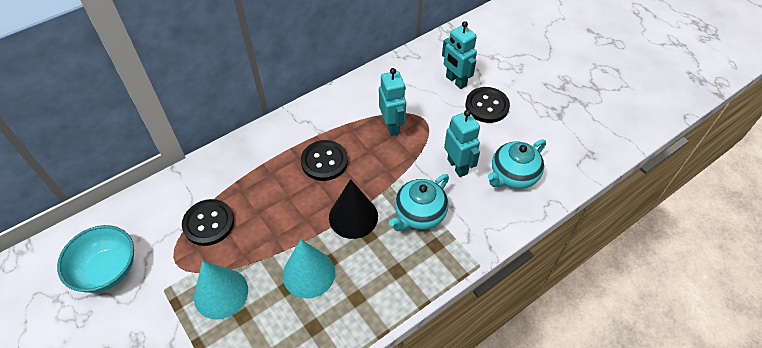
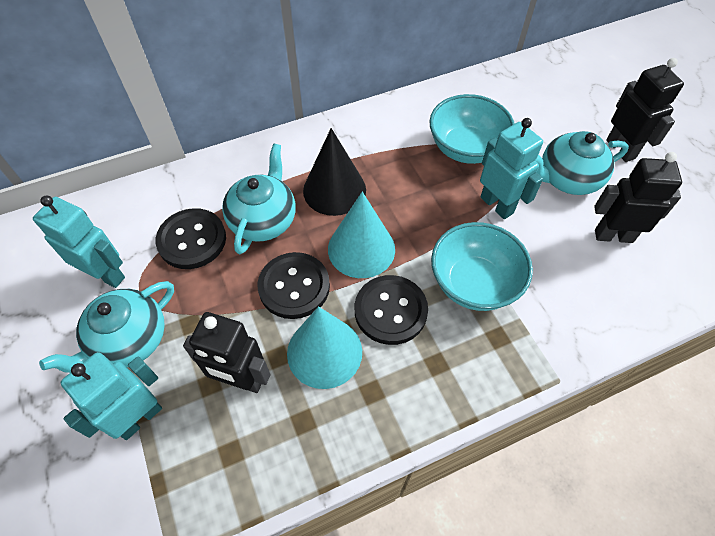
black robot: 0 -> 3
turquoise bowl: 1 -> 2
turquoise teapot: 2 -> 3

